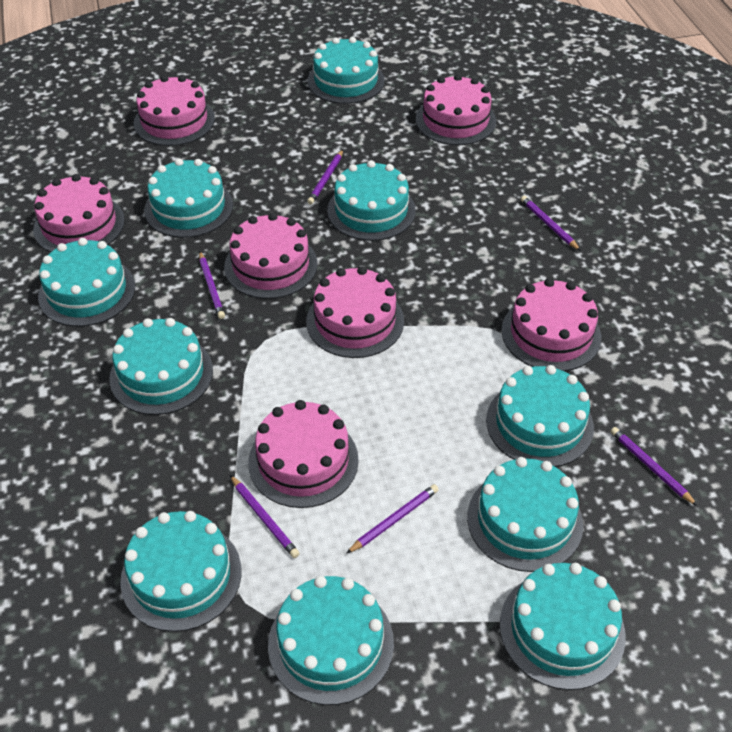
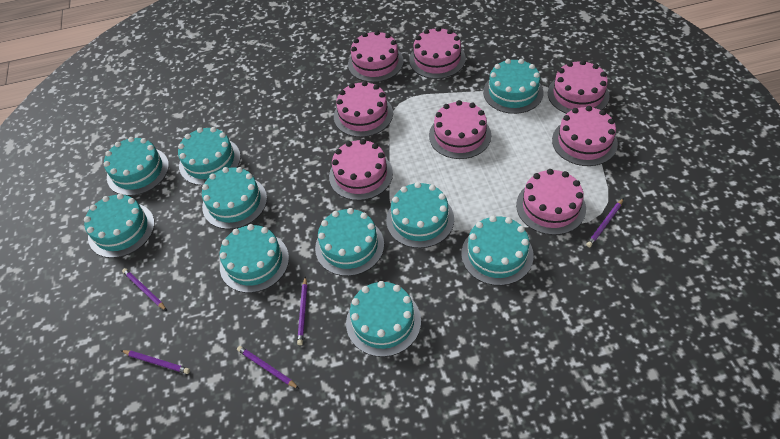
pink cake: 7 -> 8
purple pencil: 6 -> 5

